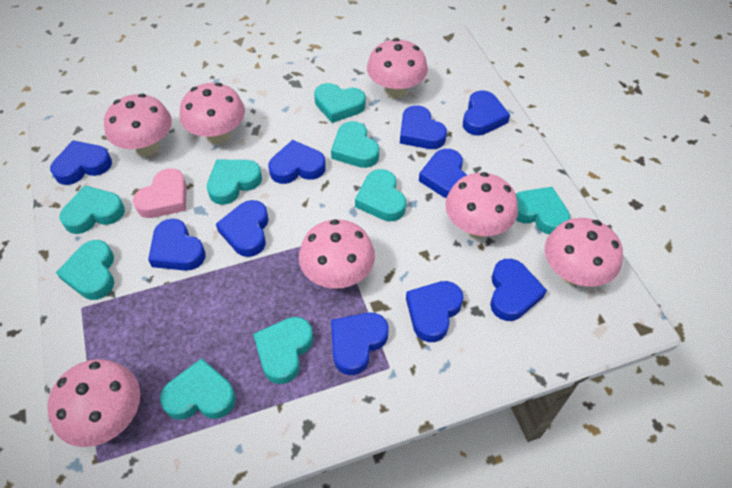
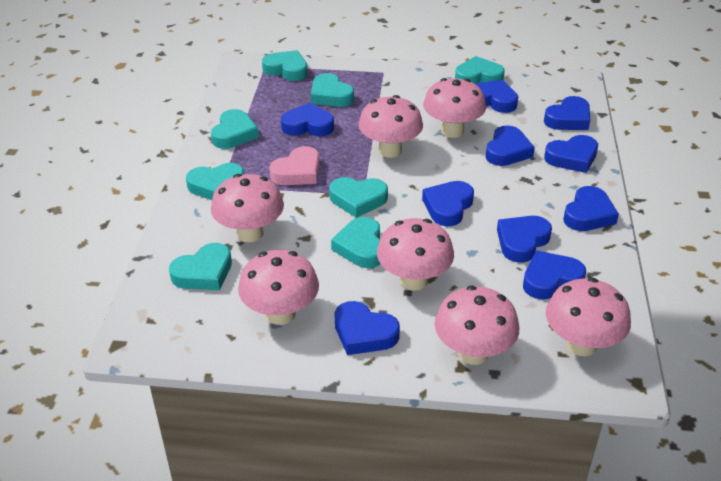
turquoise heart: 9 -> 8

